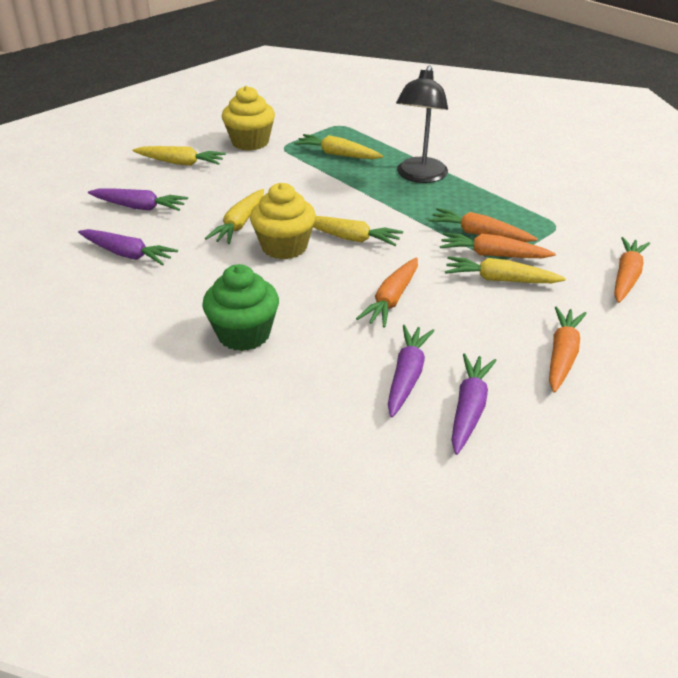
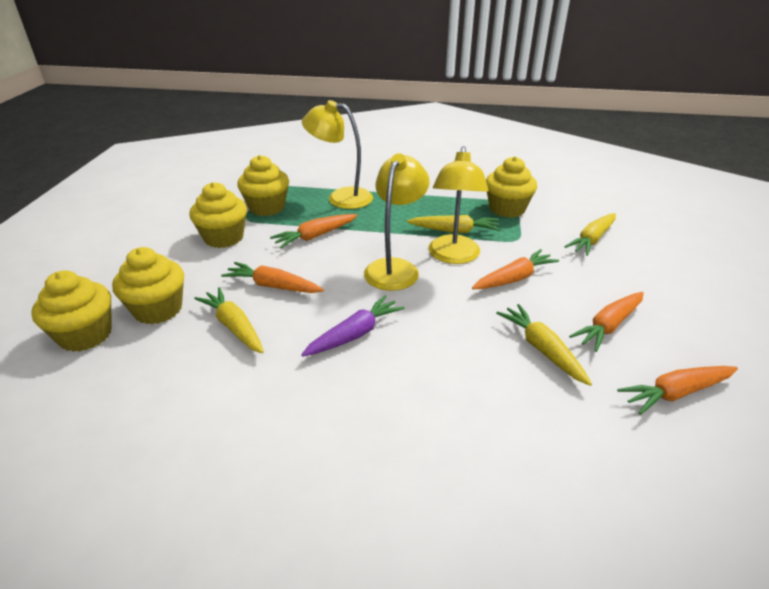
black lamp: 1 -> 0
green cupcake: 1 -> 0
purple carrot: 4 -> 1
yellow carrot: 5 -> 4
yellow cupcake: 2 -> 5
yellow lamp: 0 -> 3

